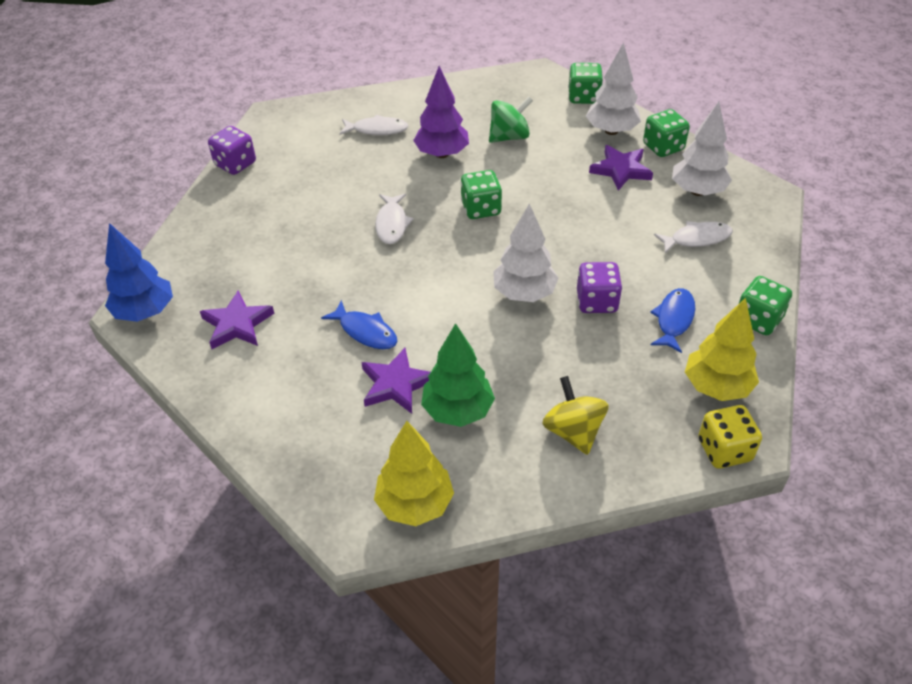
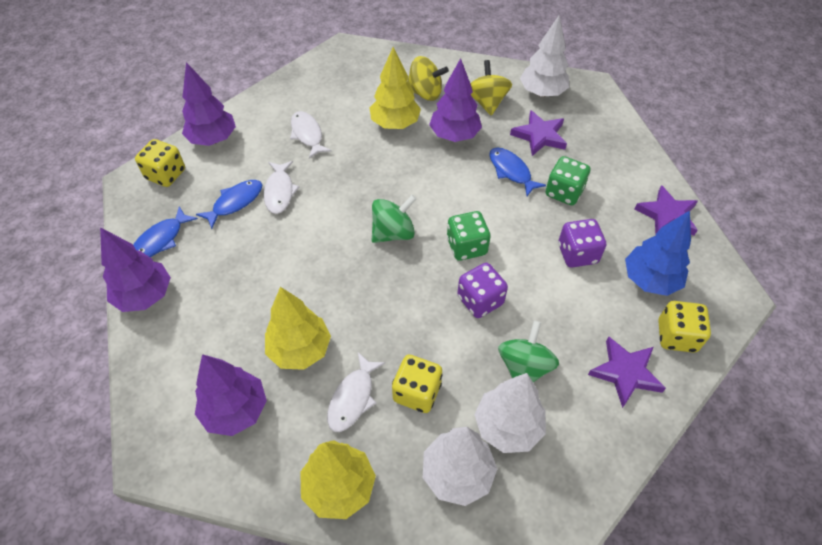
blue fish: 2 -> 3
green dice: 4 -> 2
green spinning top: 1 -> 2
green tree: 1 -> 0
purple tree: 1 -> 4
yellow dice: 1 -> 3
yellow spinning top: 1 -> 2
yellow tree: 2 -> 3

